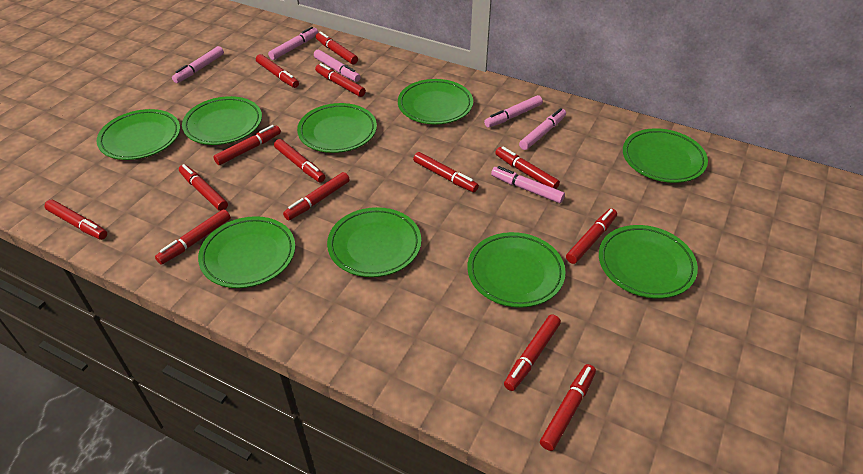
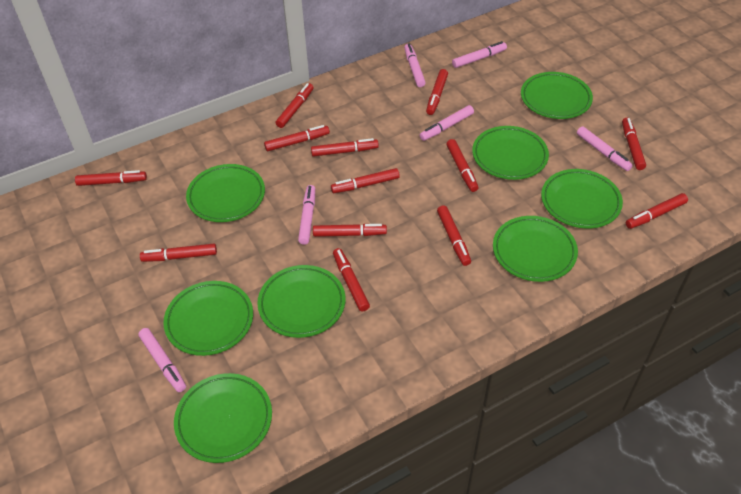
green plate: 9 -> 8
red marker: 14 -> 13

